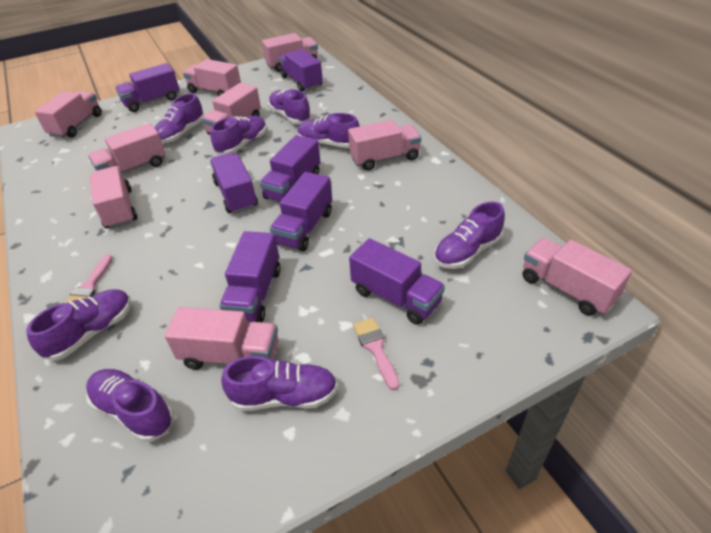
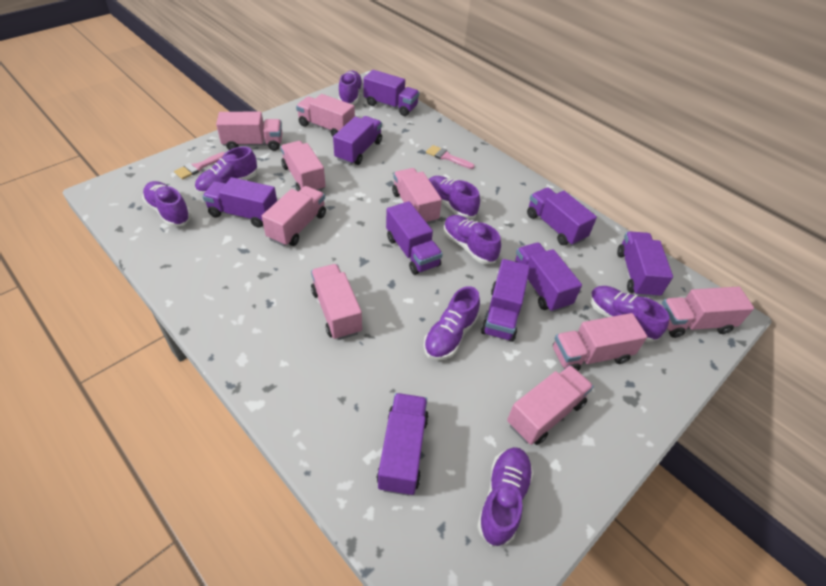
purple truck: 7 -> 9

